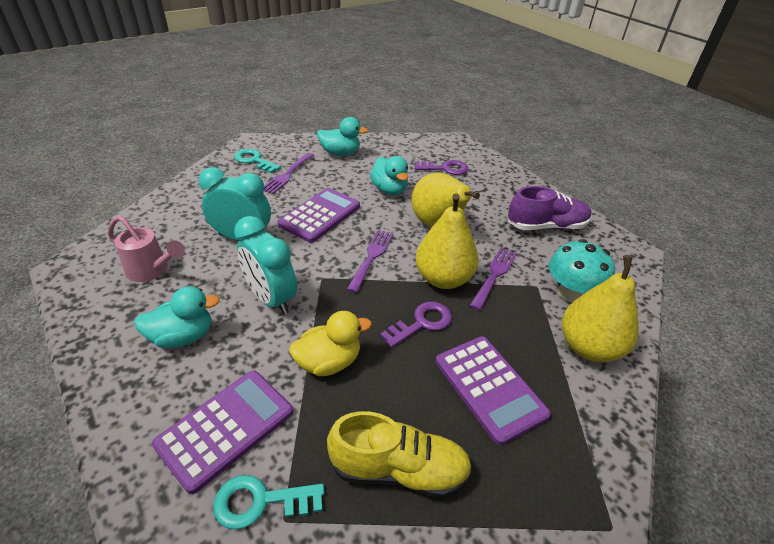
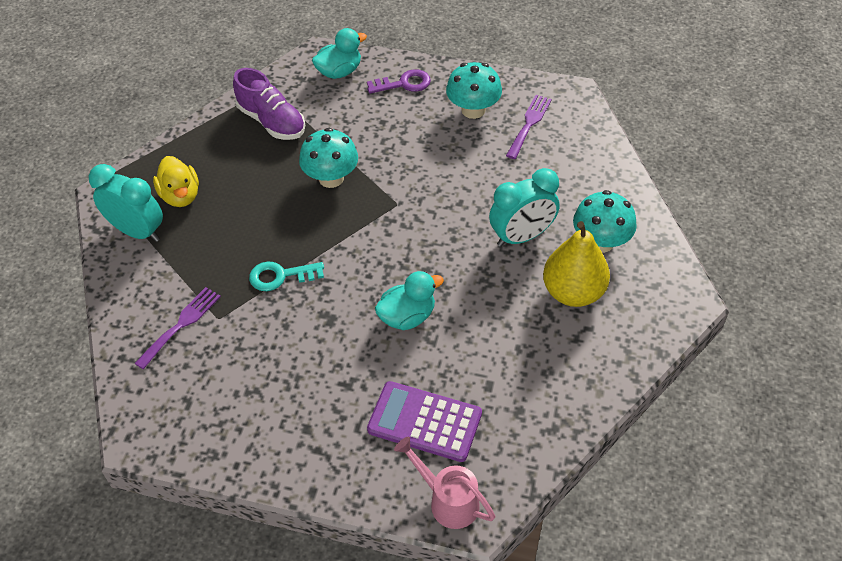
purple calculator: 3 -> 1
purple fork: 3 -> 2
purple key: 2 -> 1
turquoise duck: 3 -> 2
turquoise key: 2 -> 1
turquoise mushroom: 1 -> 3
yellow pear: 3 -> 1
yellow shoe: 1 -> 0

